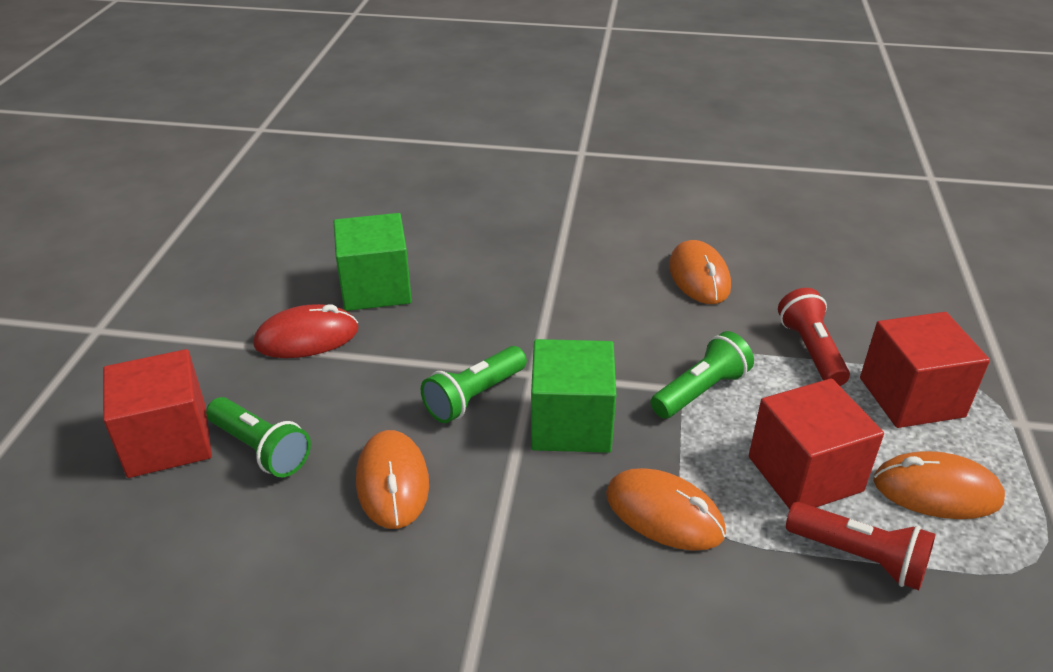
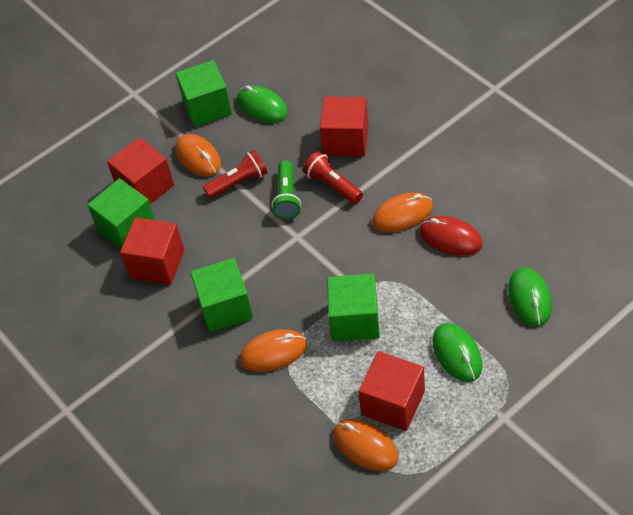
green cube: 2 -> 4
green flashlight: 3 -> 1
green mouse: 0 -> 3
red cube: 3 -> 4

